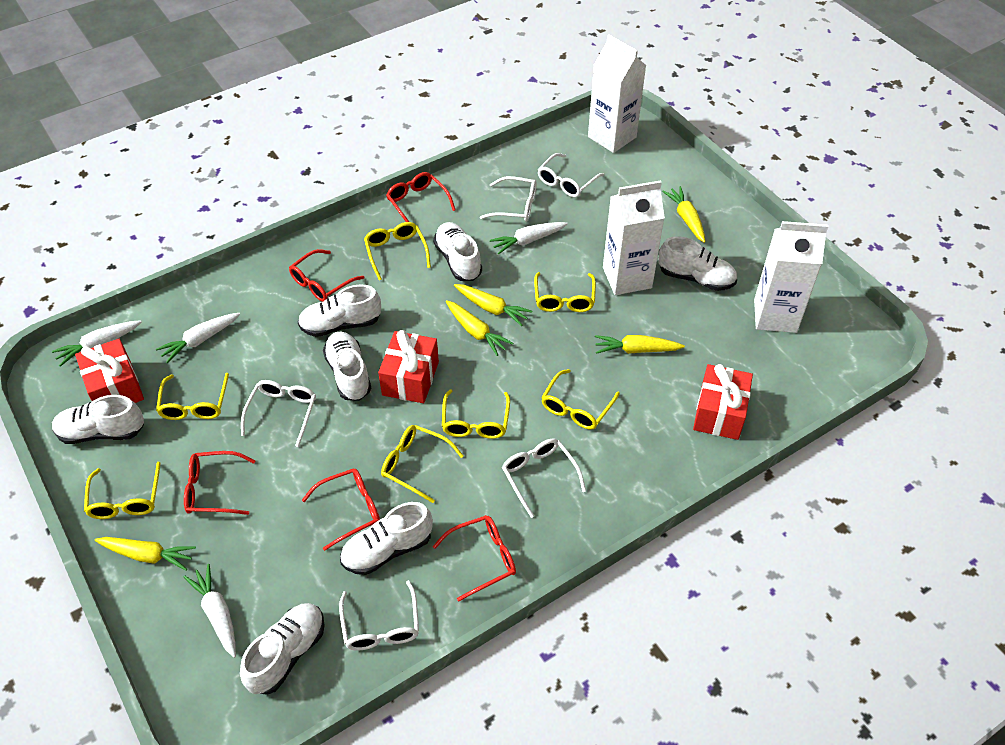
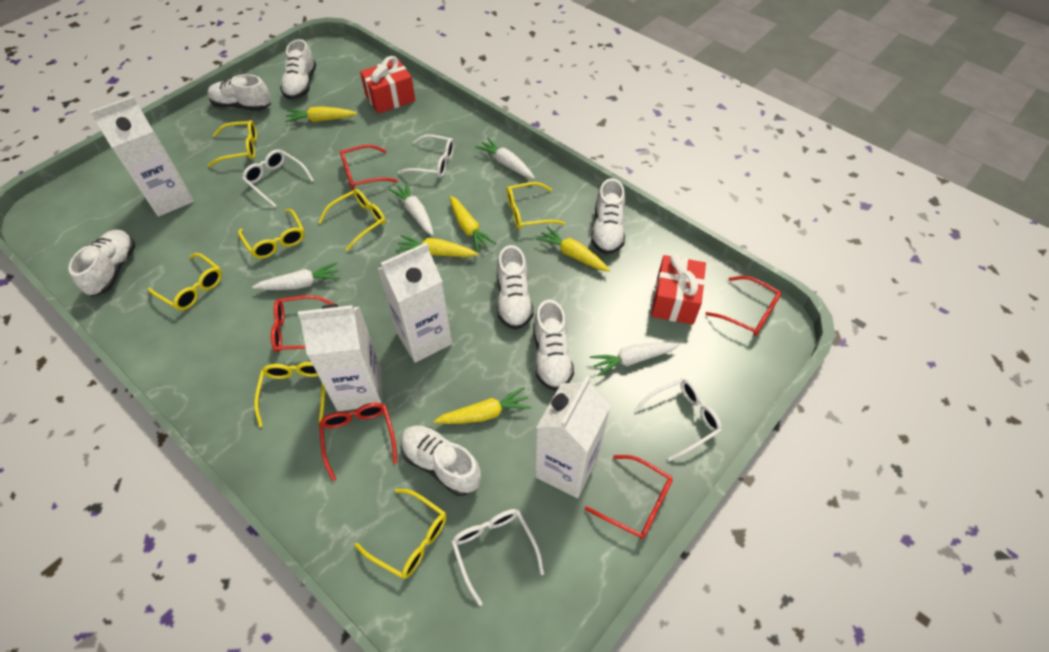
red gift: 3 -> 2
white carton: 3 -> 4
white glasses: 5 -> 4

